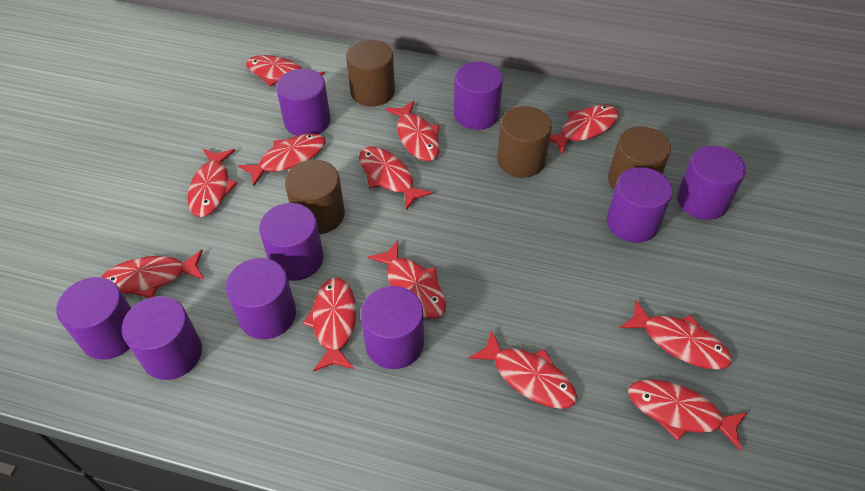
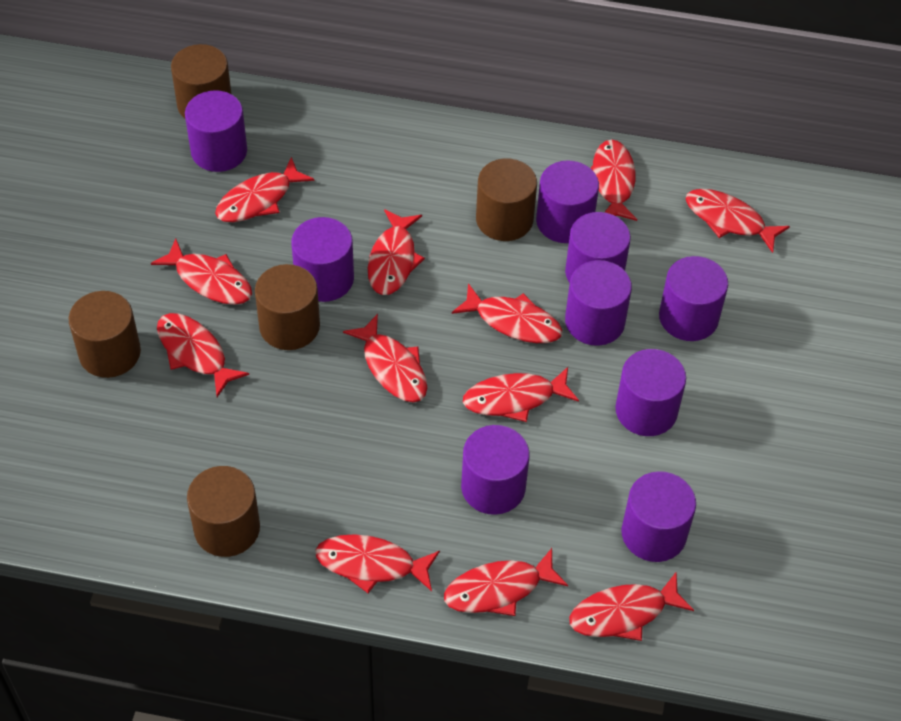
brown cylinder: 4 -> 5

